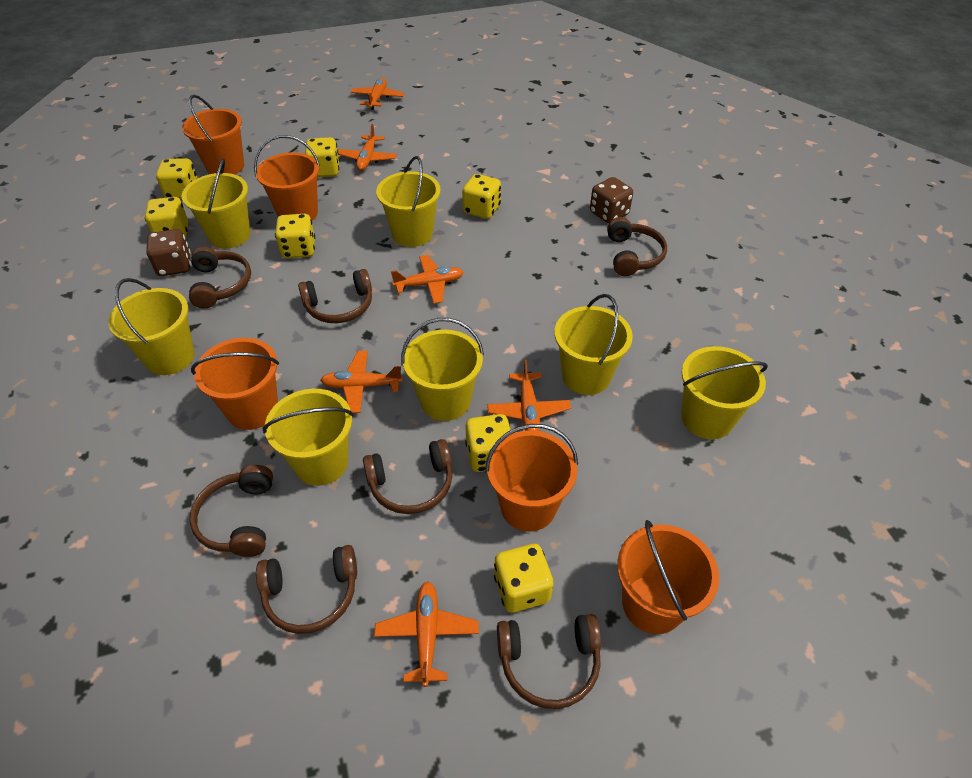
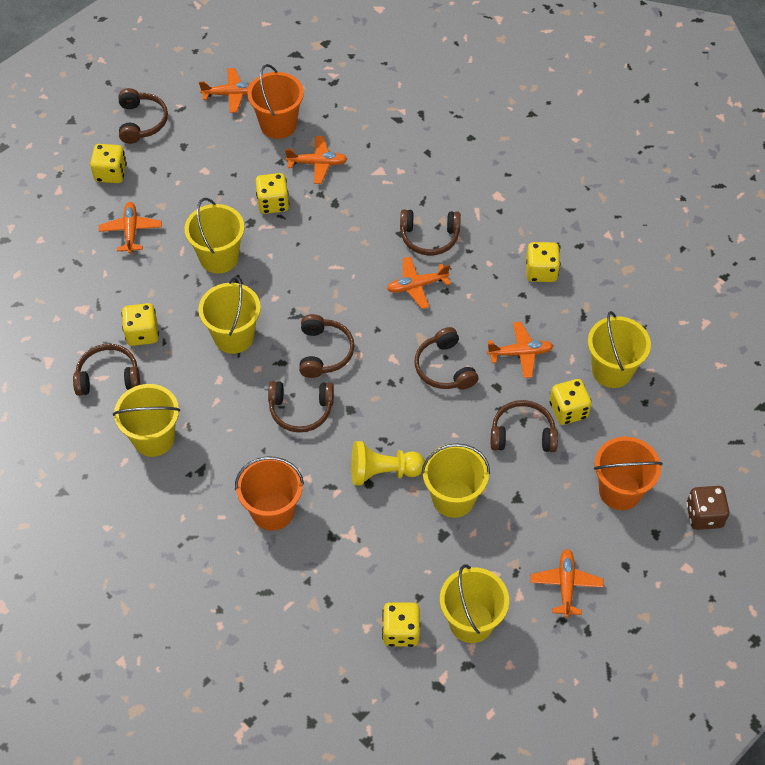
brown dice: 2 -> 1
orange bucket: 5 -> 3
yellow bucket: 7 -> 6
yellow dice: 7 -> 6
yellow pawn: 0 -> 1

